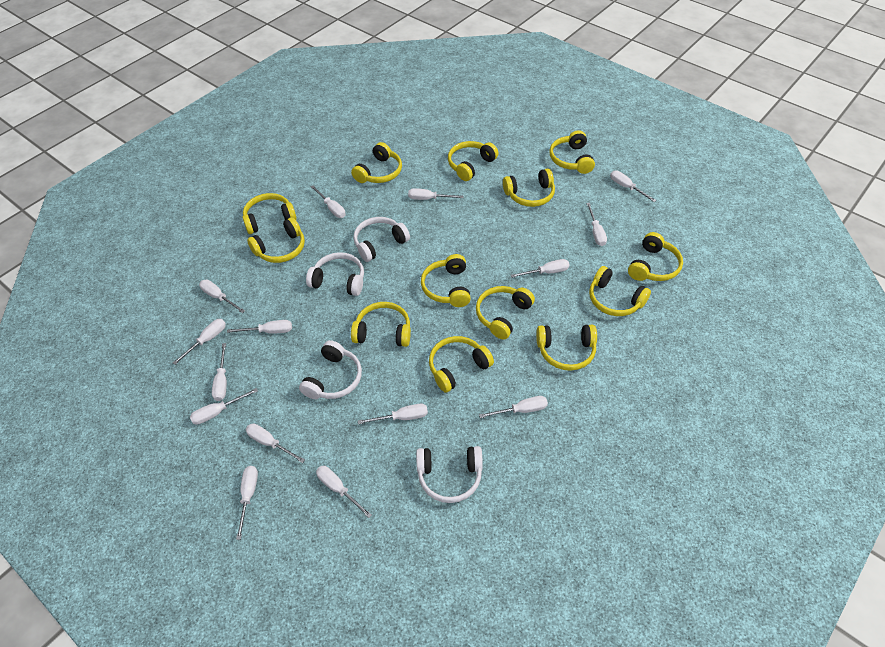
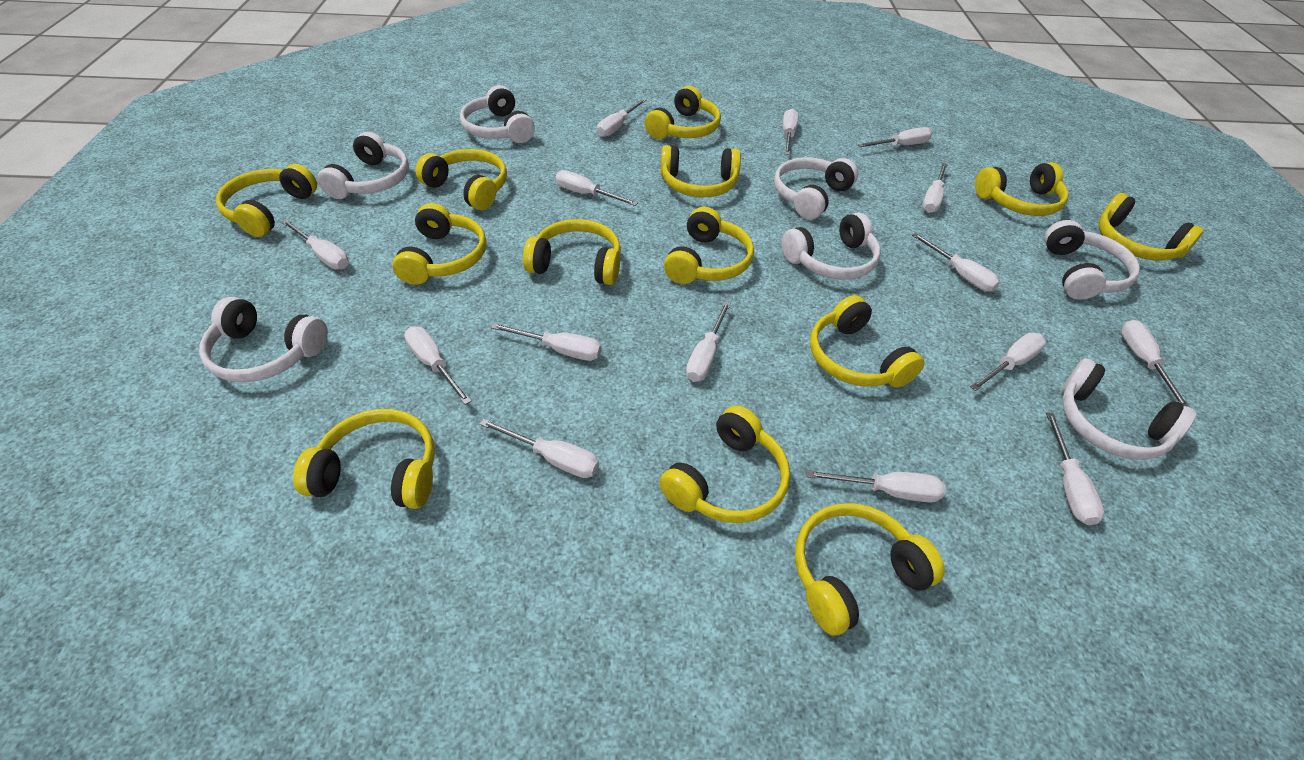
white headphones: 4 -> 7

